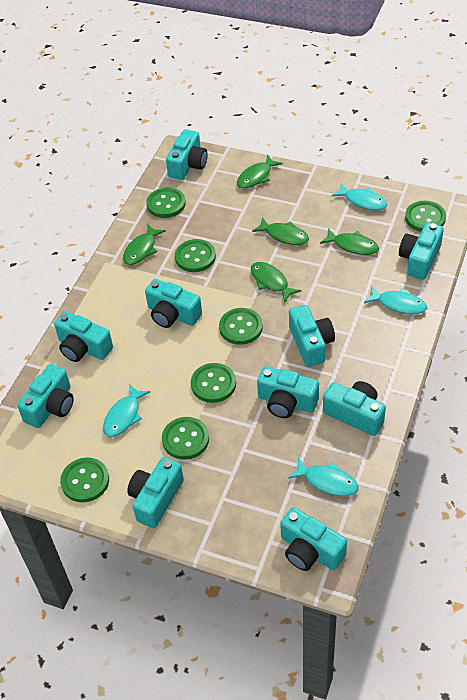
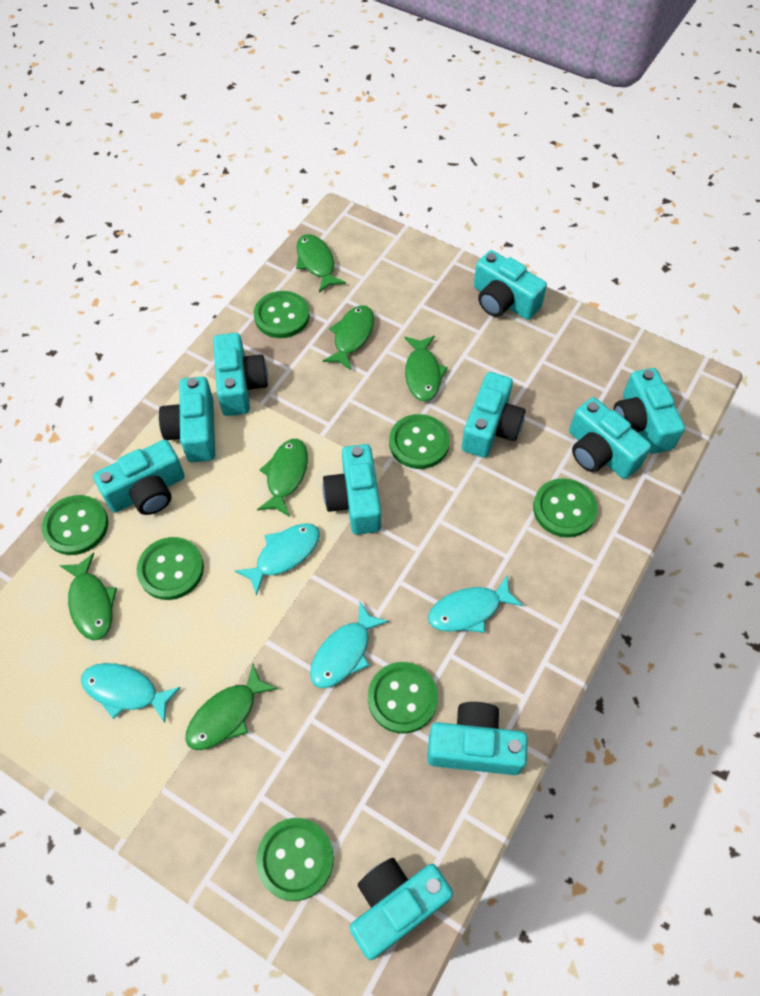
green fish: 5 -> 6

